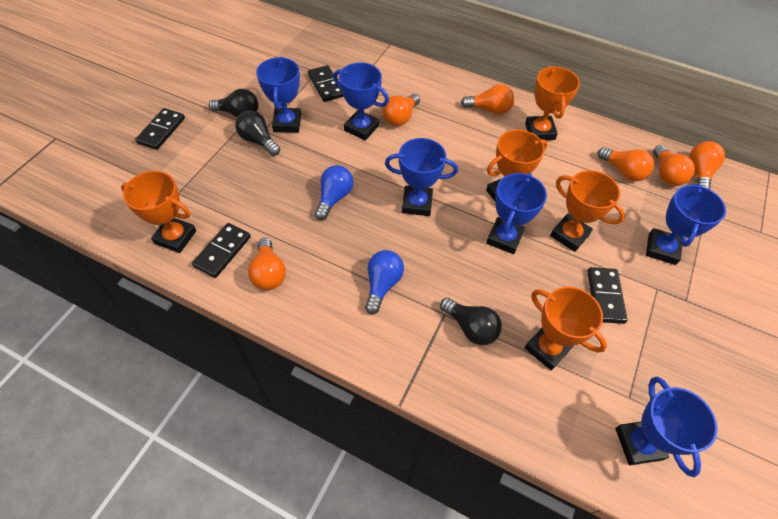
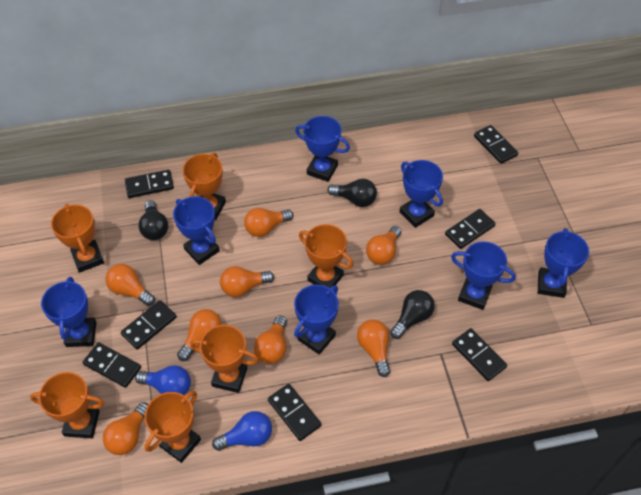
black domino: 4 -> 7
blue trophy: 6 -> 7
orange light bulb: 6 -> 8
orange trophy: 5 -> 6

